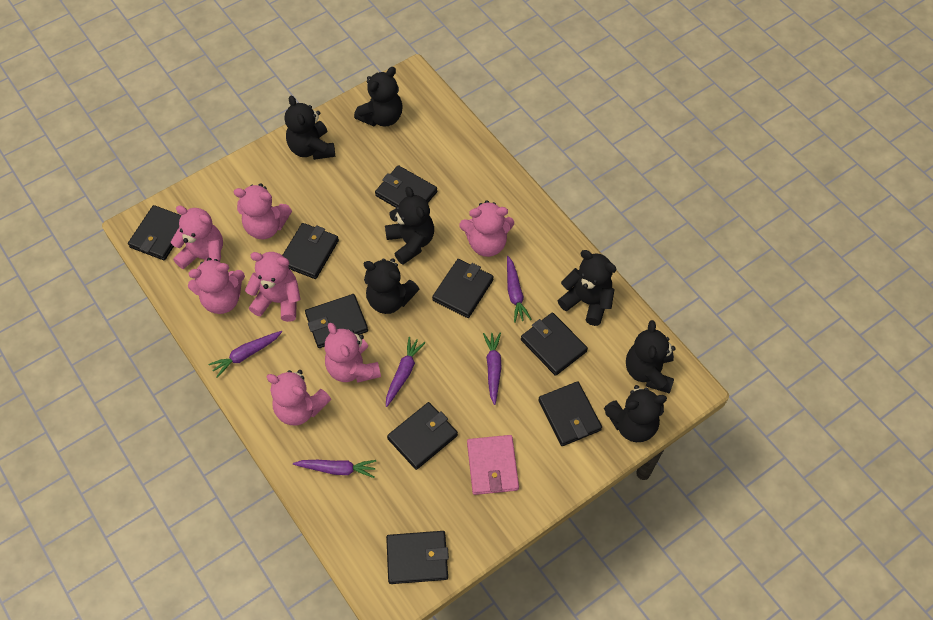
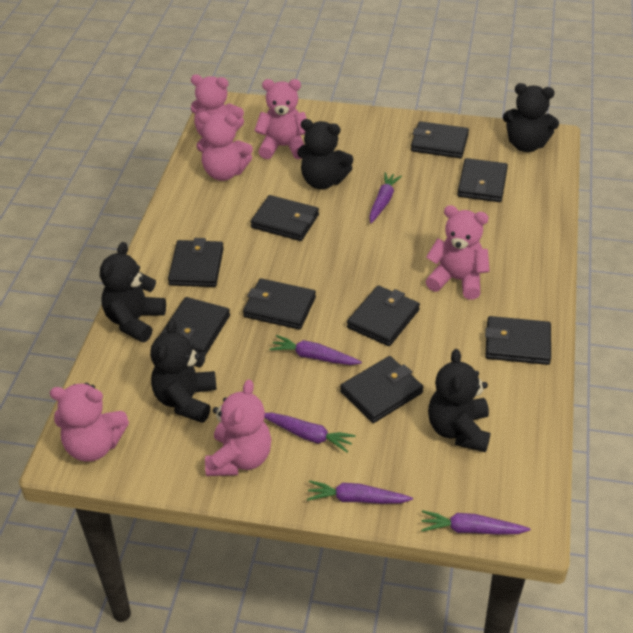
black teddy bear: 7 -> 5
pink teddy bear: 7 -> 6
pink wallet: 1 -> 0

